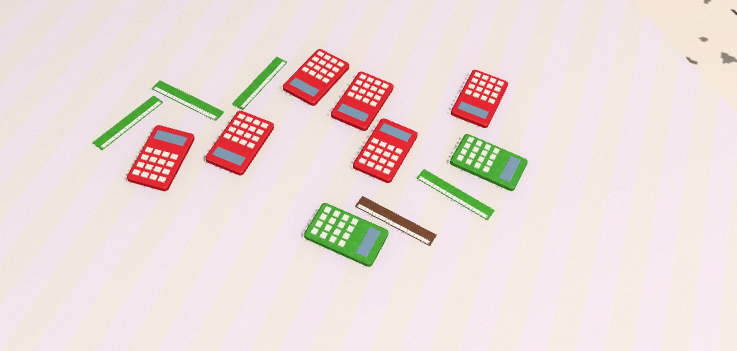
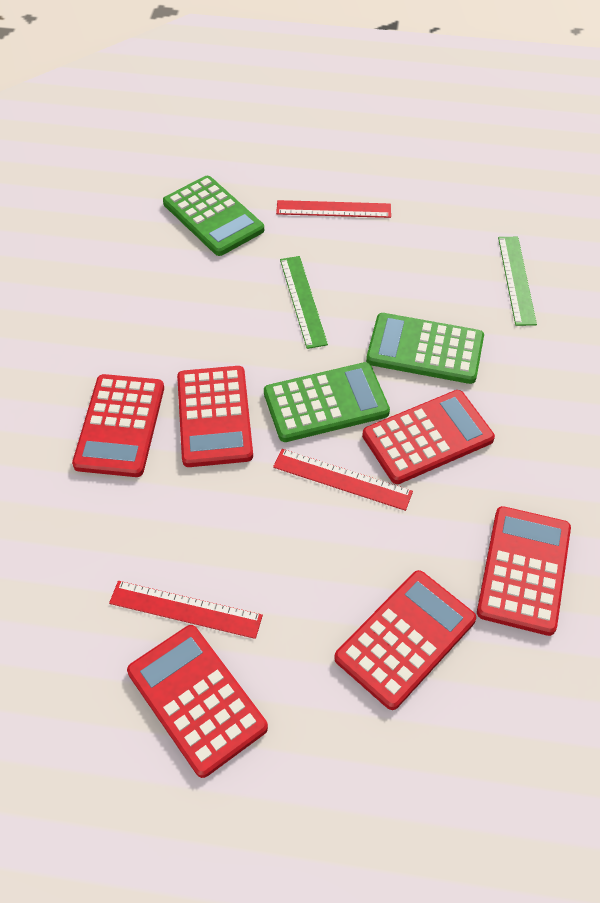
brown ruler: 1 -> 0
green calculator: 2 -> 3
green ruler: 4 -> 2
red ruler: 0 -> 3

